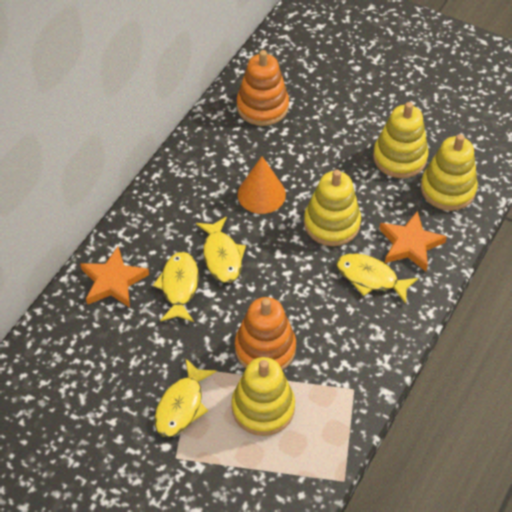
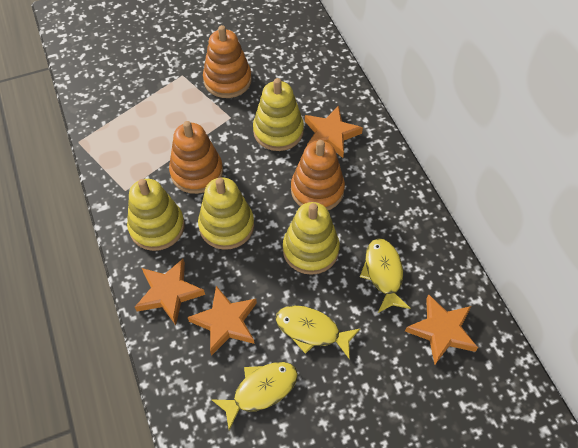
orange cone: 1 -> 0
orange stacking toy: 2 -> 3
orange star: 2 -> 4
yellow fish: 4 -> 3

